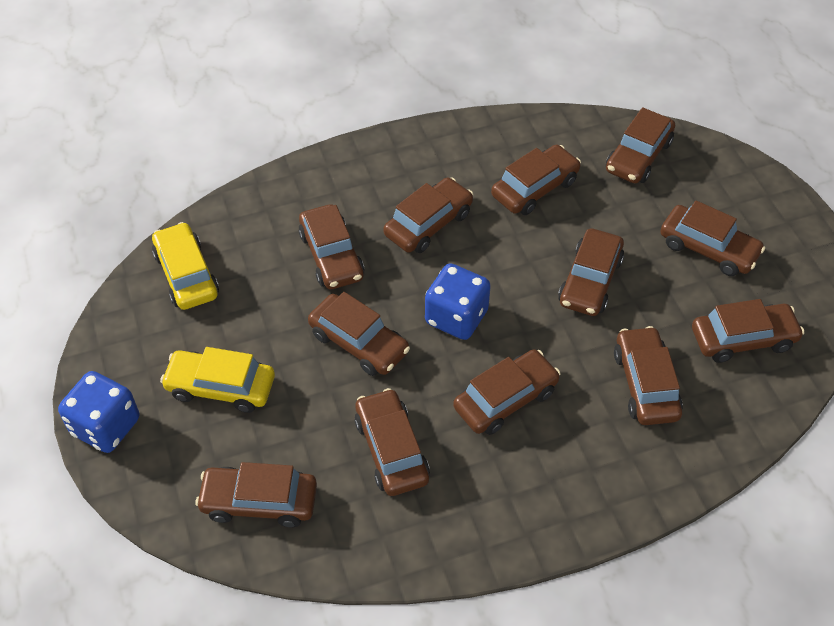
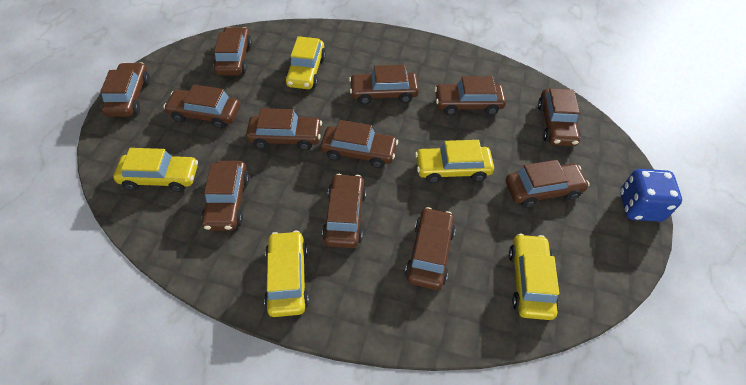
blue dice: 2 -> 1
yellow car: 2 -> 5

